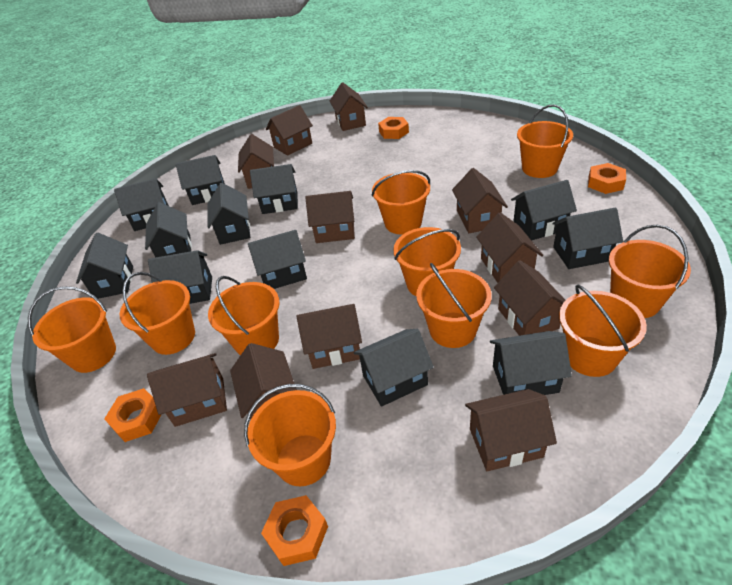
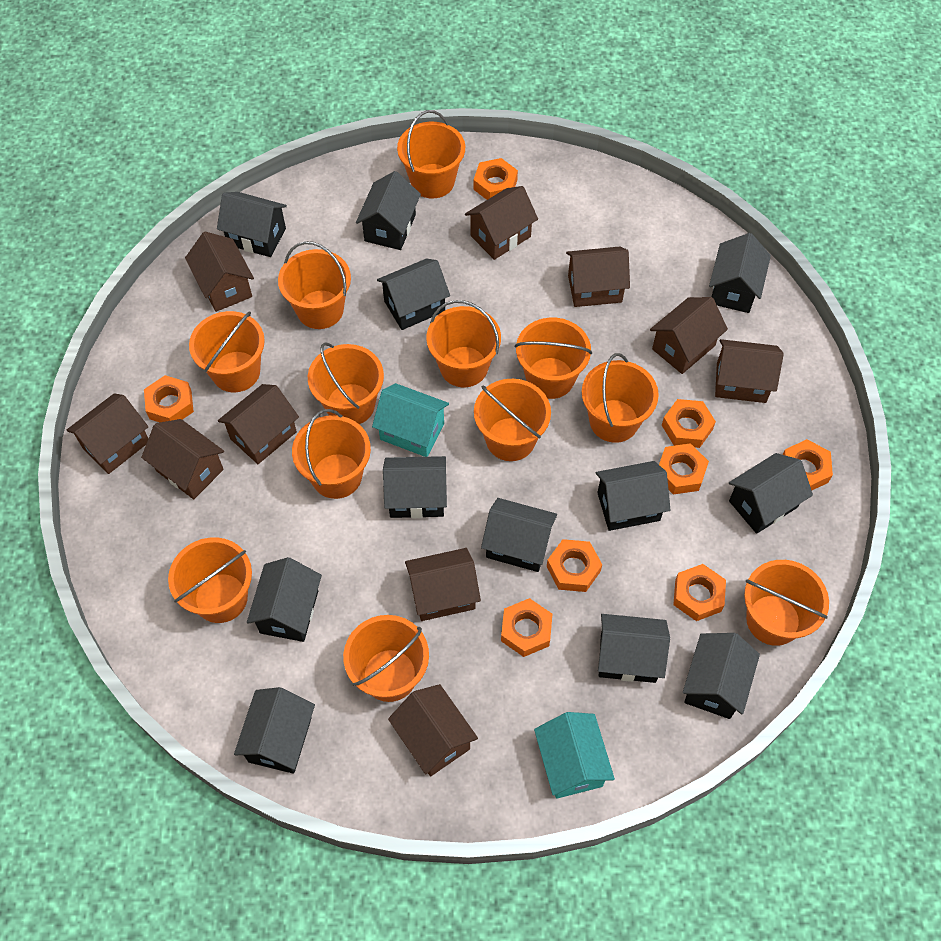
brown house: 11 -> 10
orange bucket: 10 -> 12
orange nut: 4 -> 8
turquoise house: 0 -> 2

